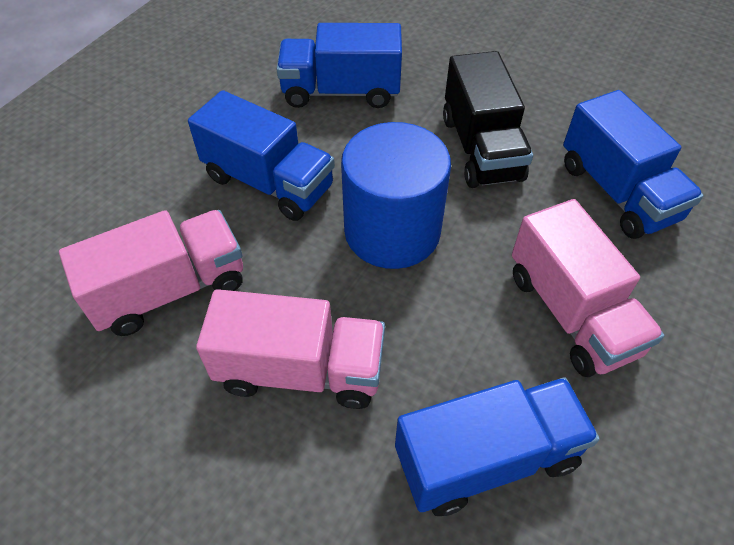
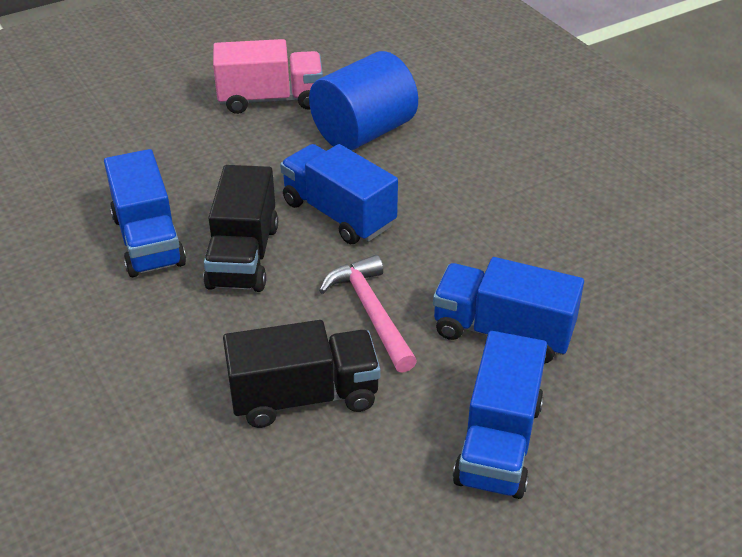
black truck: 1 -> 2
pink hammer: 0 -> 1
pink truck: 3 -> 1

